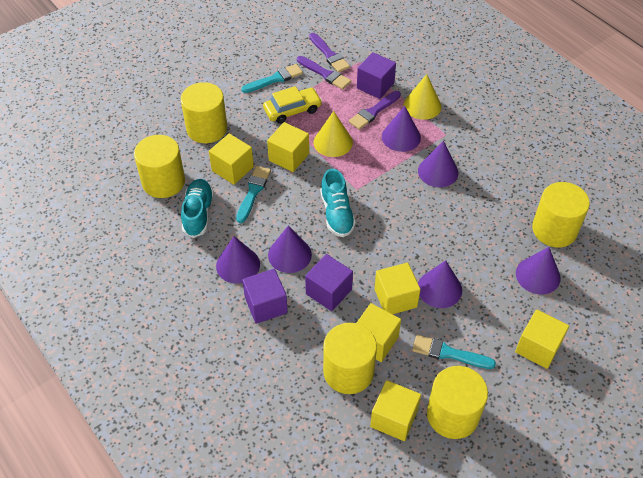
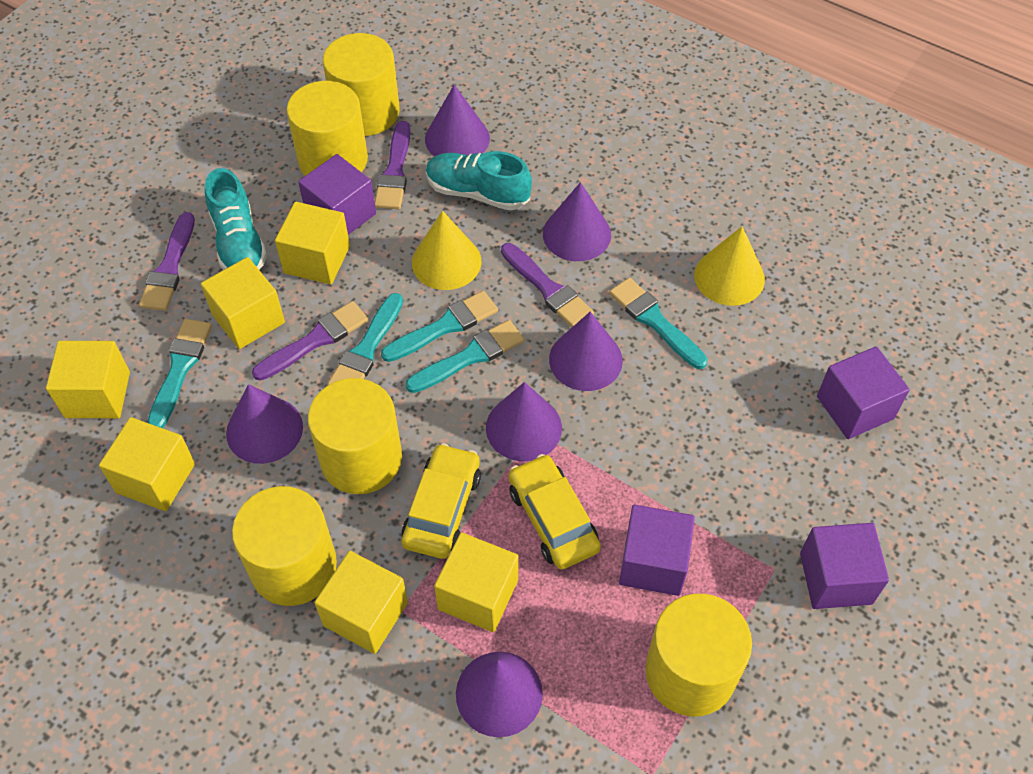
purple brush: 3 -> 4
purple cube: 3 -> 4
turquoise brush: 3 -> 5
yellow car: 1 -> 2

